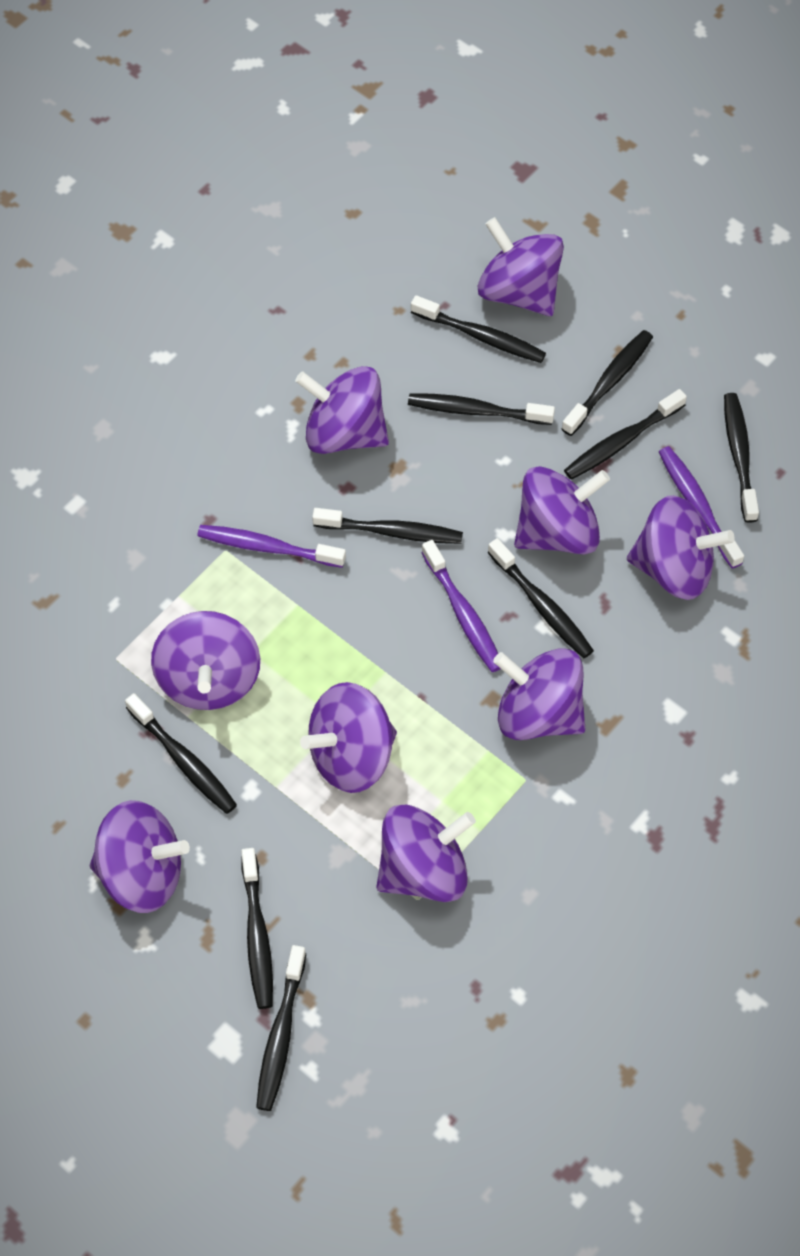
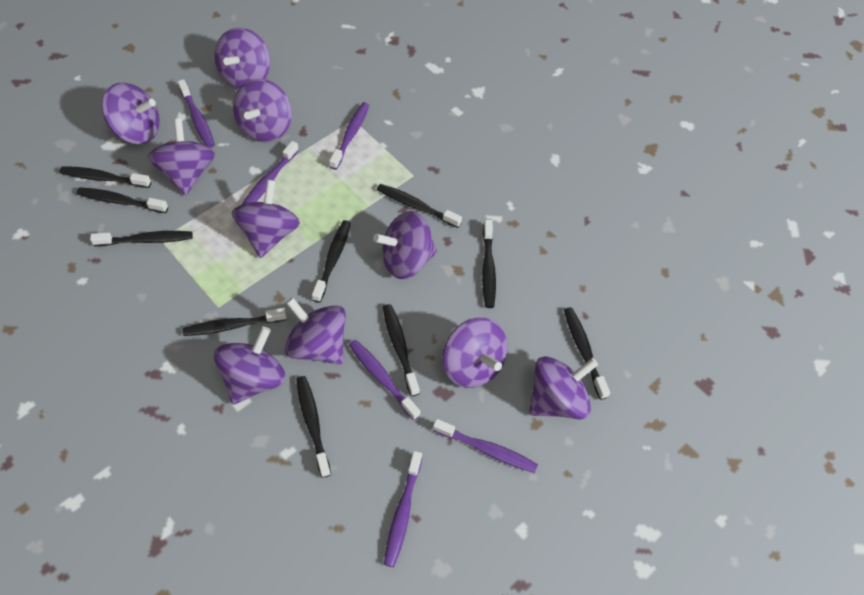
purple spinning top: 9 -> 10
purple toothbrush: 3 -> 6

